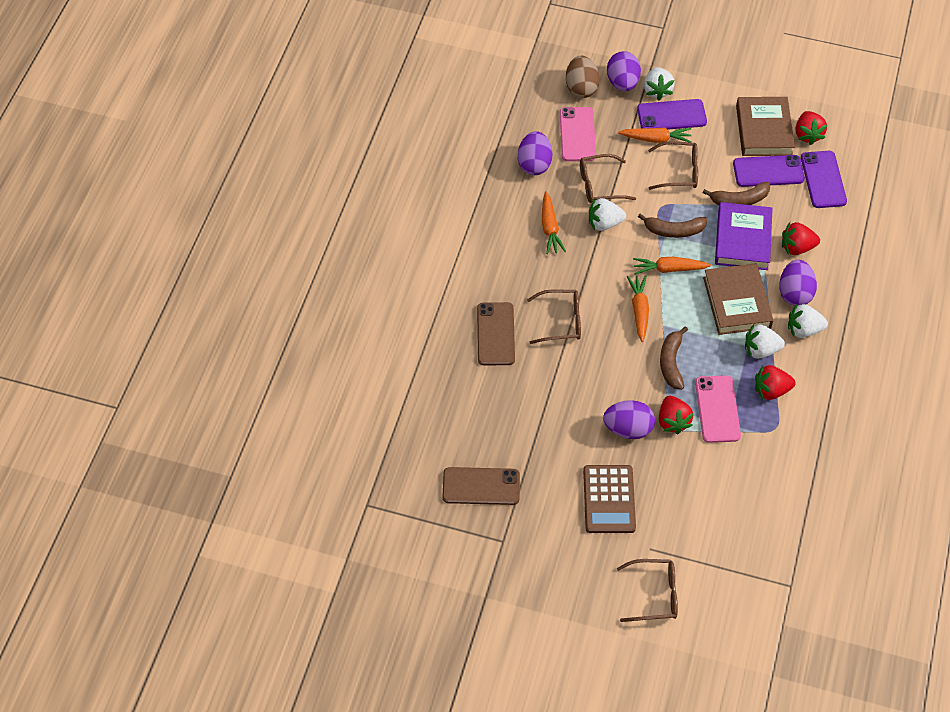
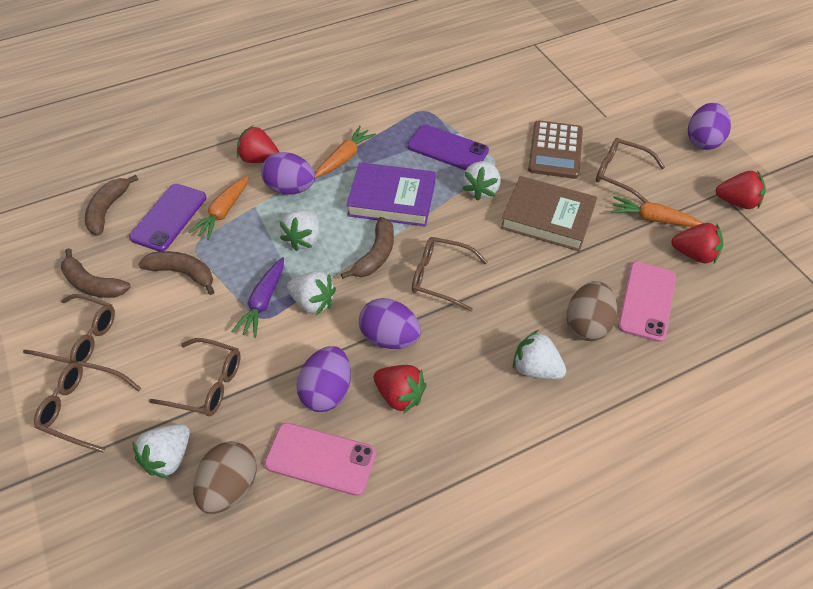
brown banana: 3 -> 4
brown book: 2 -> 1
brown egg: 1 -> 2
brown glasses: 4 -> 5
brown phone: 2 -> 0
orange carrot: 4 -> 3
purple carrot: 0 -> 1
purple phone: 3 -> 2
white strawberry: 4 -> 5

